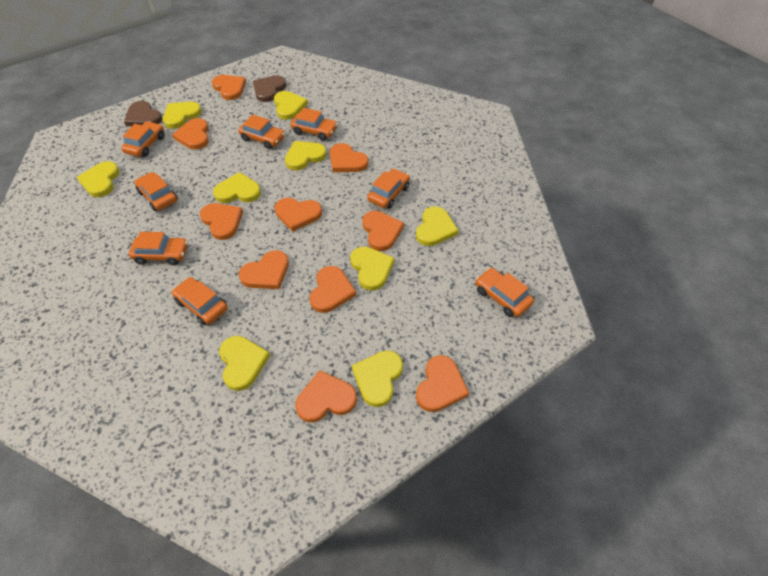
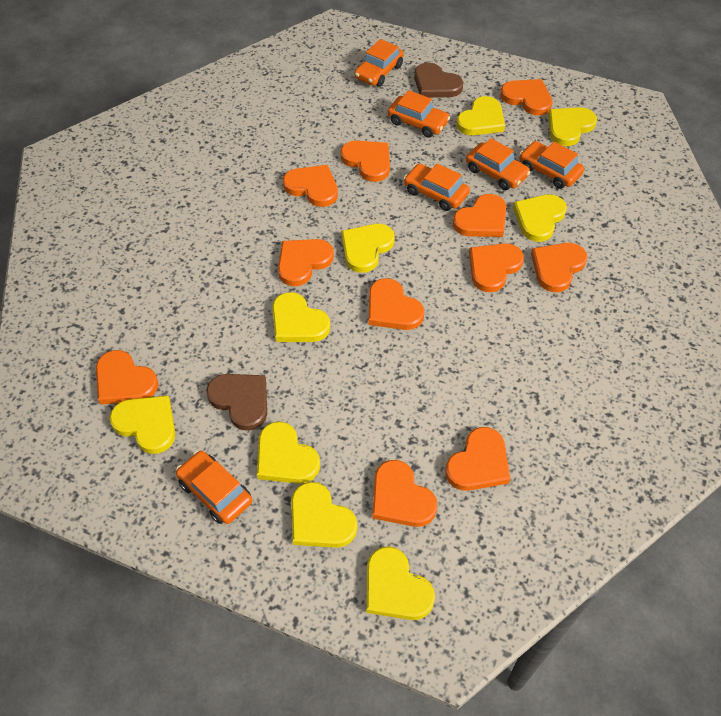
orange car: 8 -> 6
orange heart: 10 -> 11

